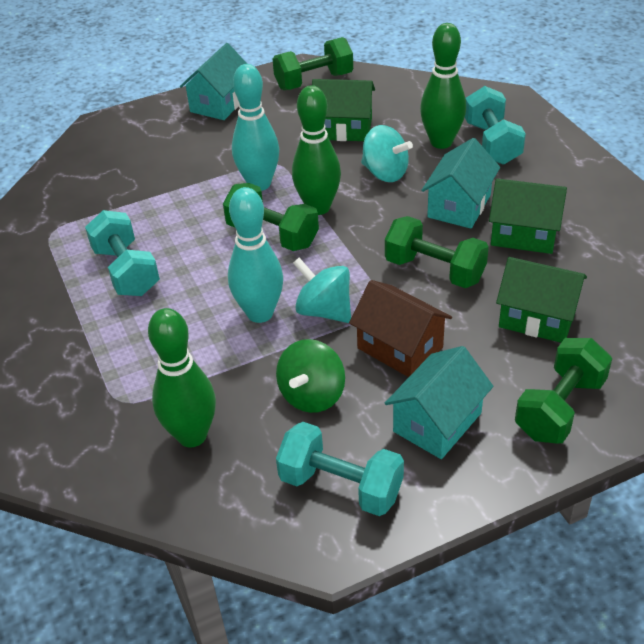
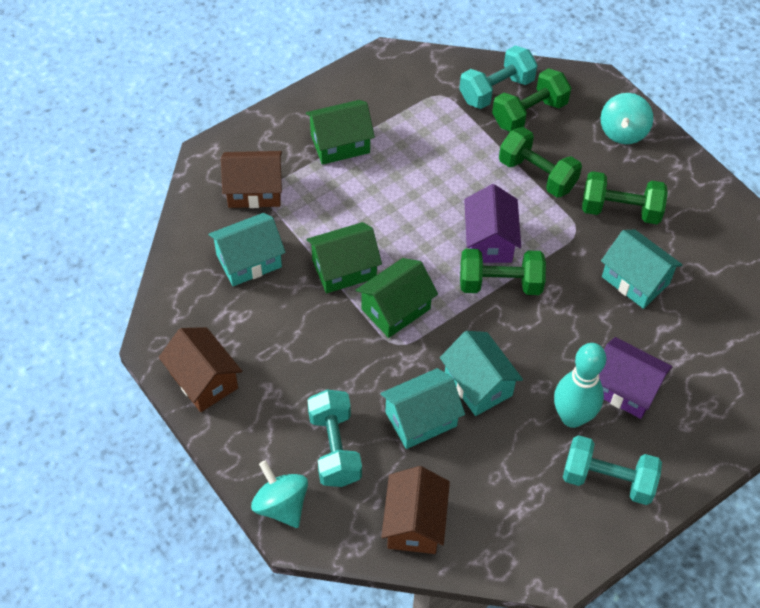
brown house: 1 -> 3
green bowling pin: 3 -> 0
green spinning top: 1 -> 0
purple house: 0 -> 2
turquoise bowling pin: 2 -> 1
turquoise house: 3 -> 4

